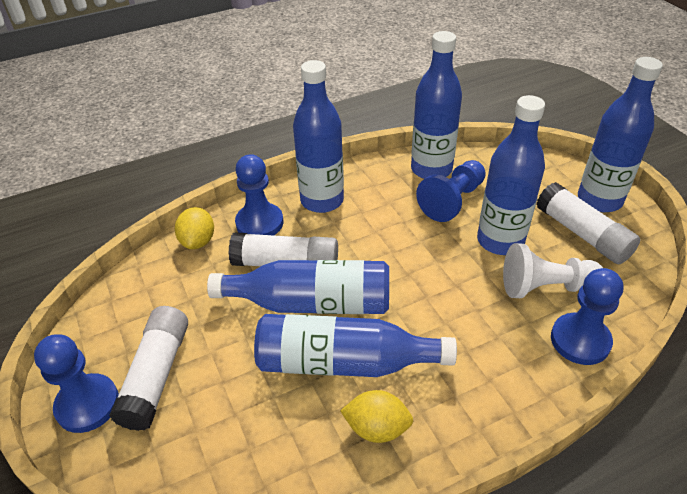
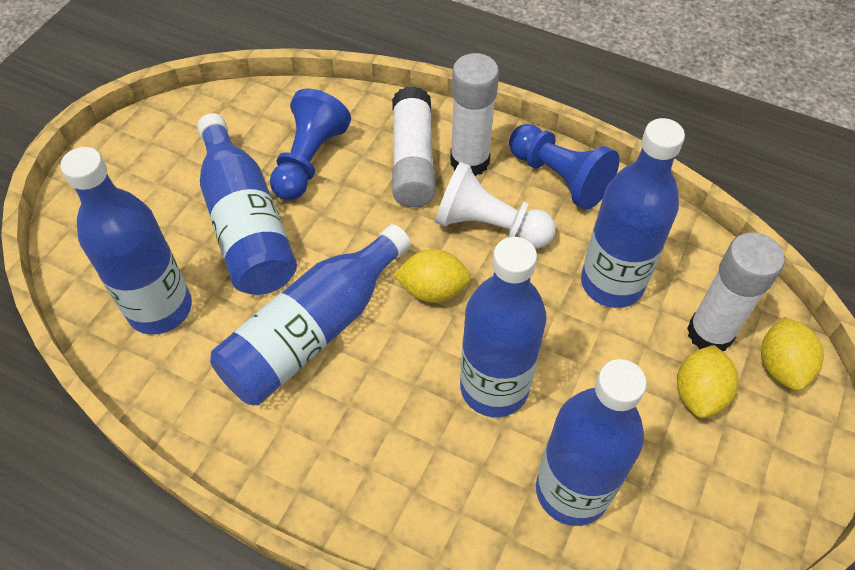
blue pawn: 4 -> 2
yellow lemon: 2 -> 3

